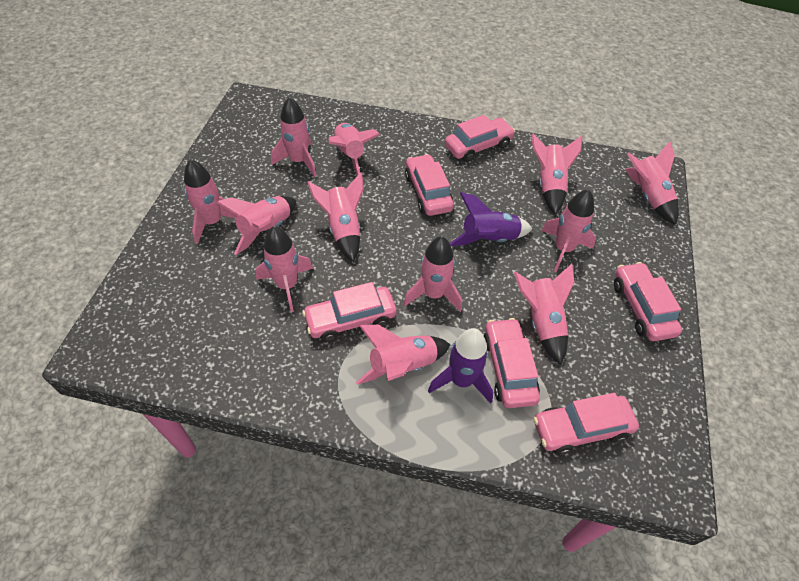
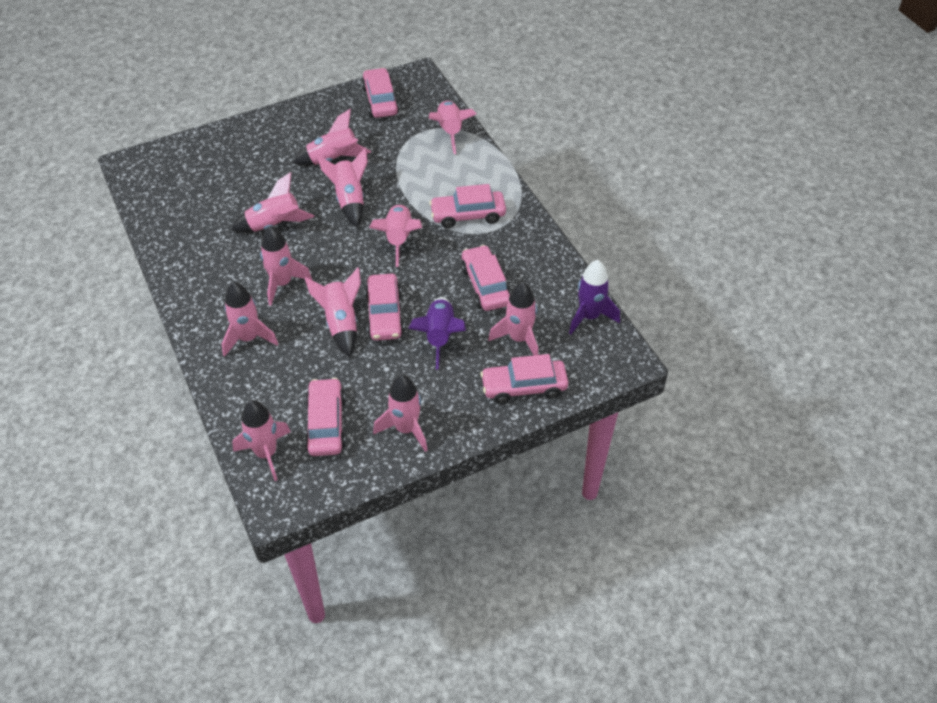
pink rocket: 12 -> 11

